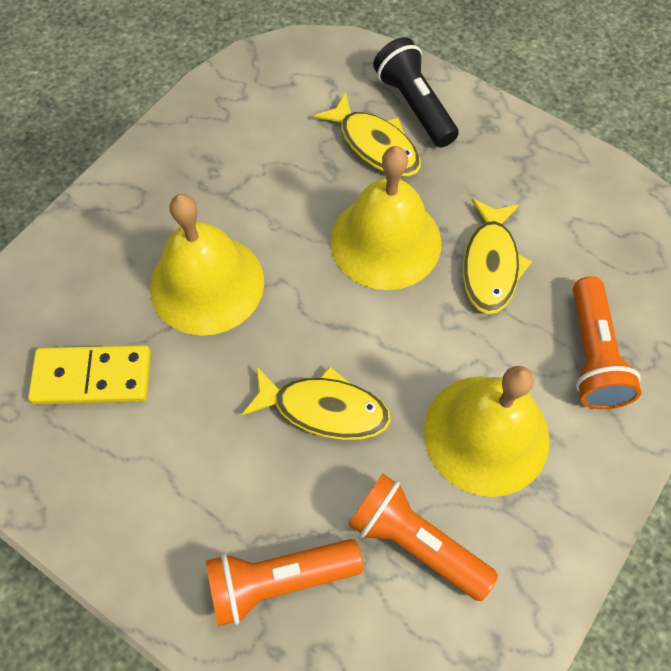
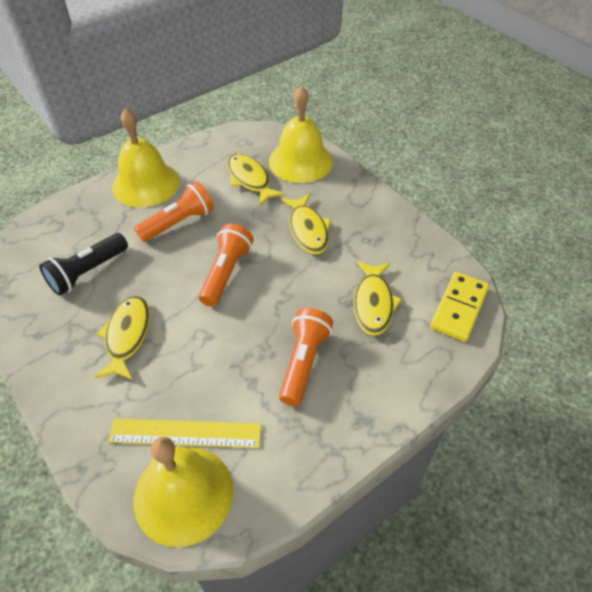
yellow fish: 3 -> 4
yellow ruler: 0 -> 1

